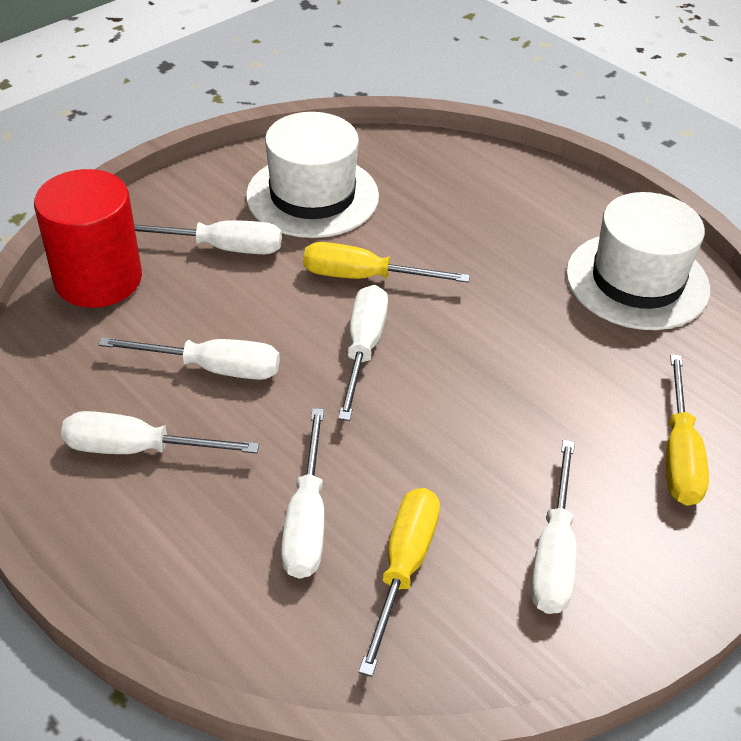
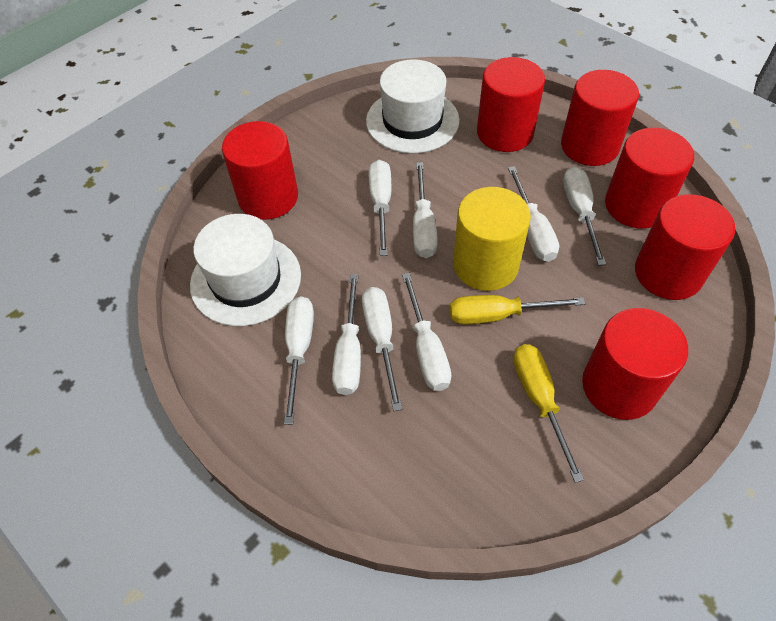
red cylinder: 1 -> 6
white screwdriver: 6 -> 8
yellow cylinder: 0 -> 1
yellow screwdriver: 3 -> 2

